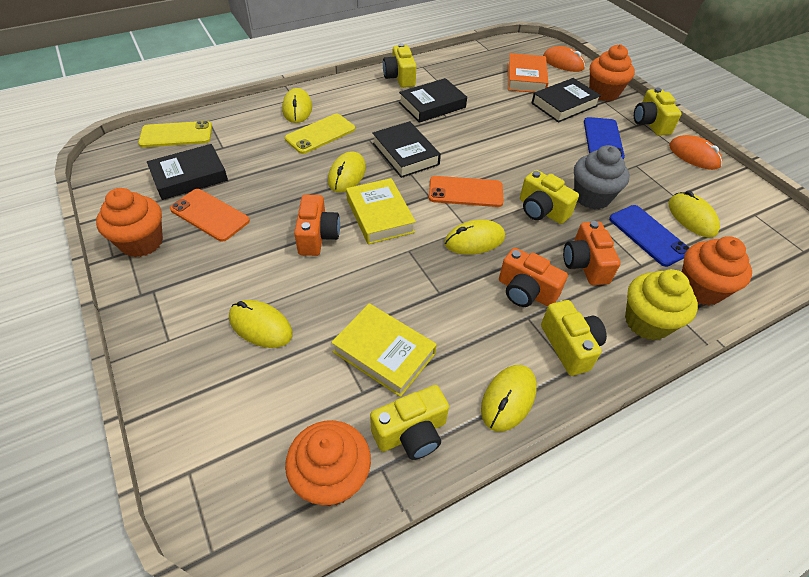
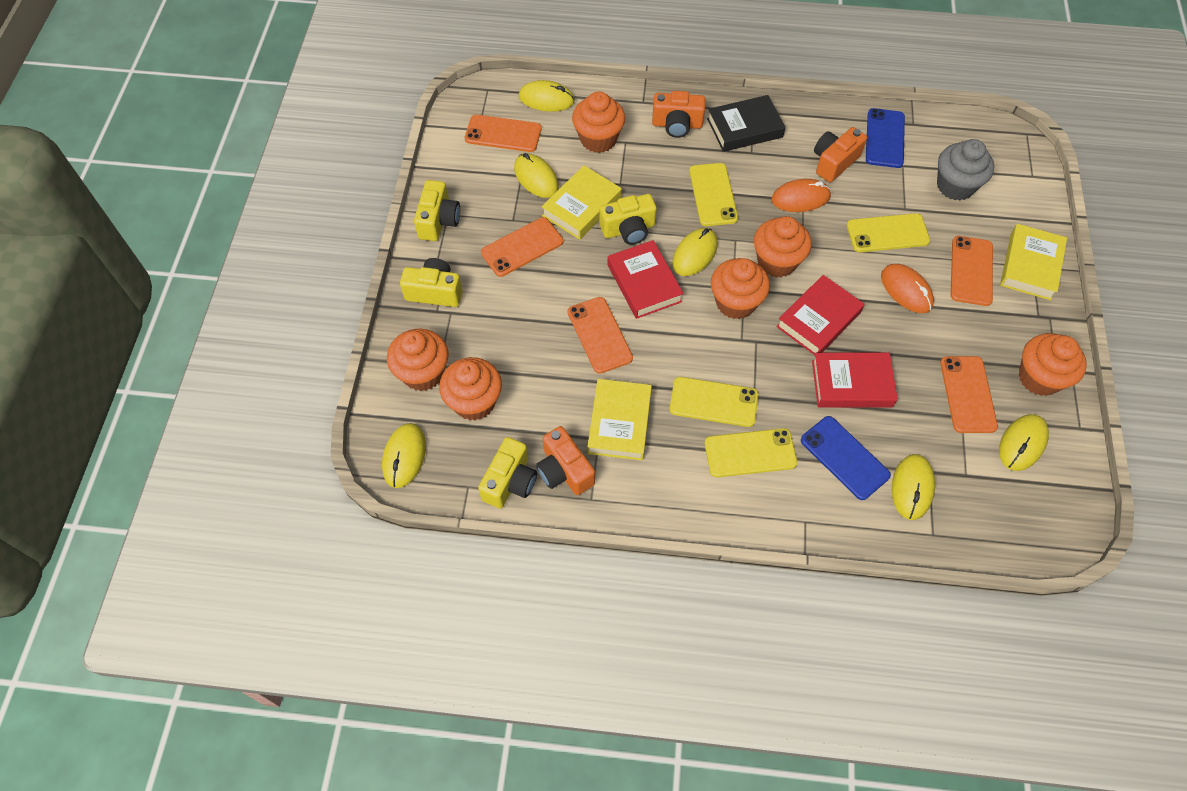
black book: 4 -> 1
orange book: 1 -> 0
orange cupcake: 4 -> 6
orange phone: 2 -> 5
red book: 0 -> 3
yellow book: 2 -> 3
yellow camera: 5 -> 4
yellow cupcake: 1 -> 0
yellow phone: 2 -> 4

